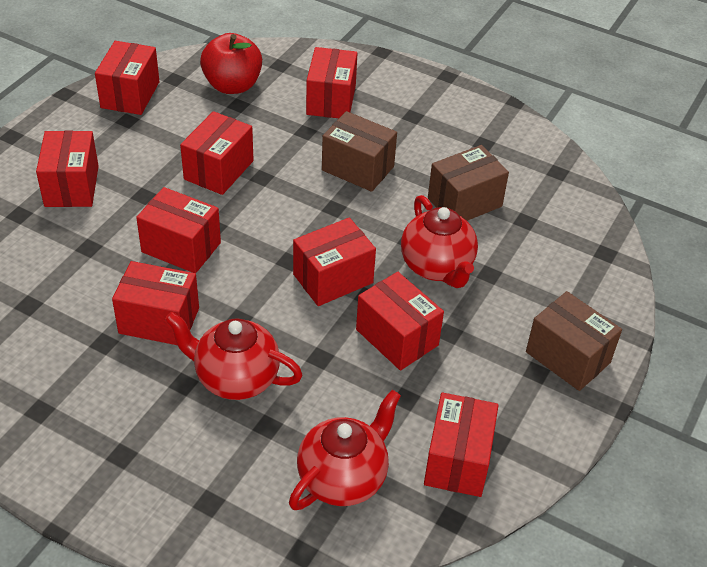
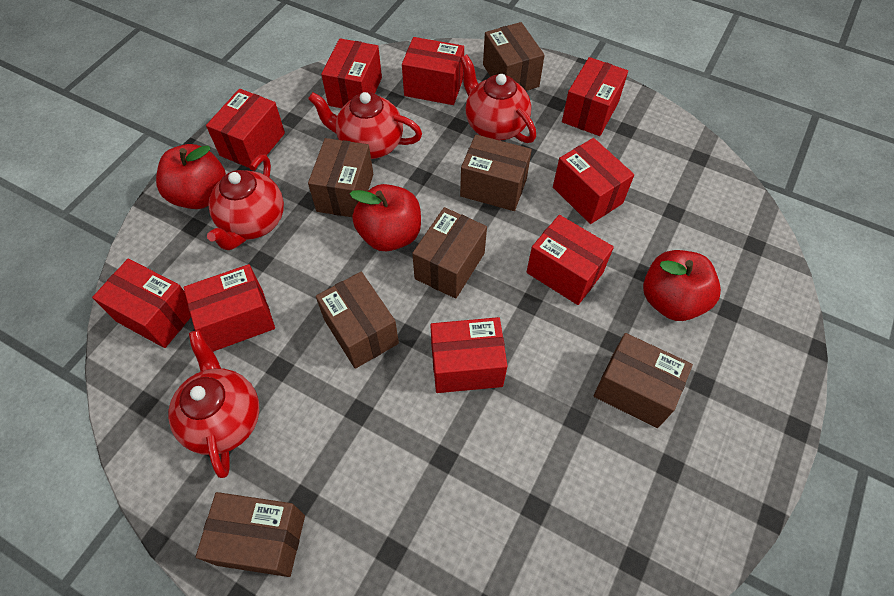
brown box: 3 -> 7
red apple: 1 -> 3
red teapot: 3 -> 4

